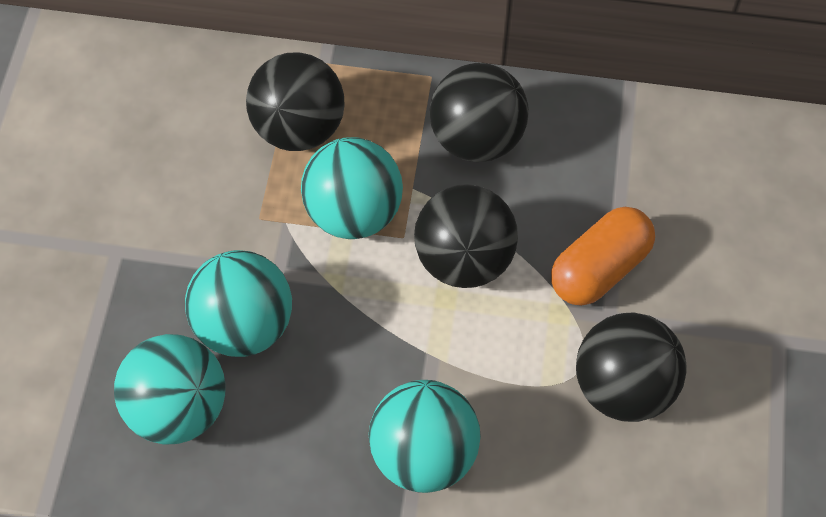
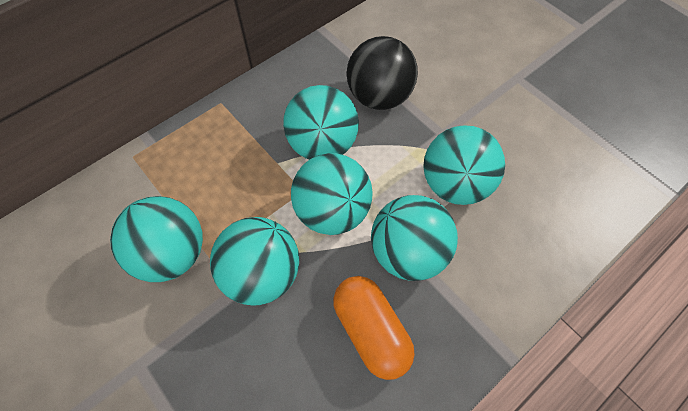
black ball: 4 -> 1
turquoise ball: 4 -> 6

